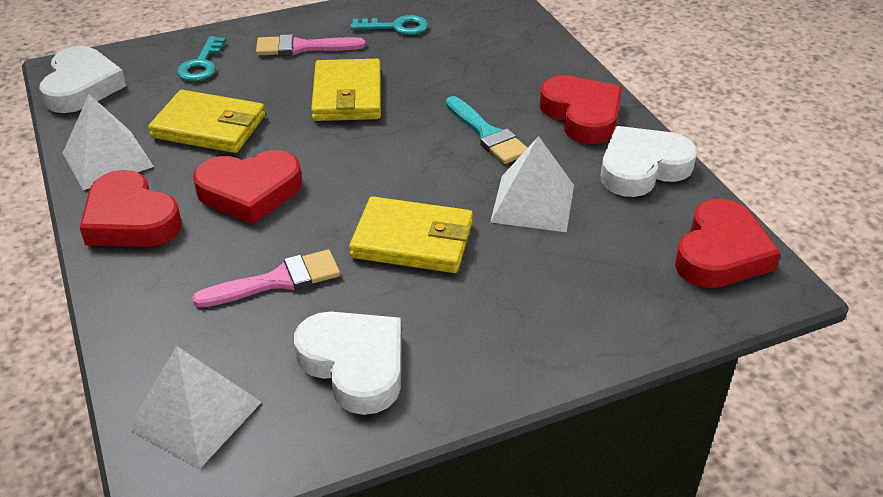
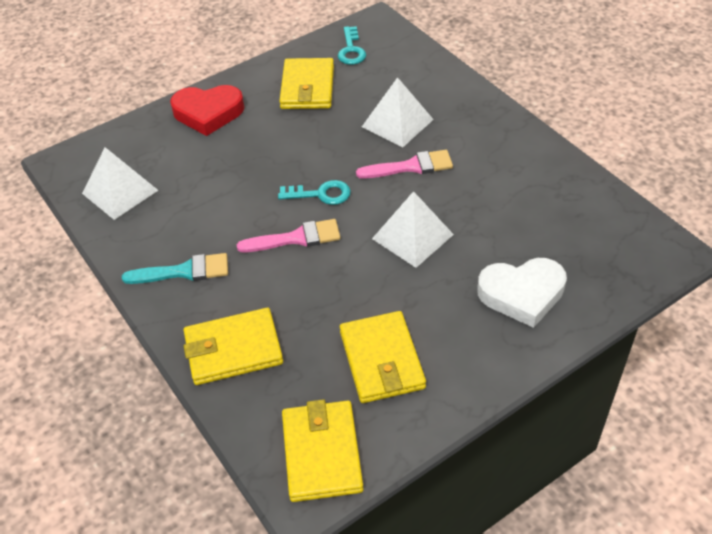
red heart: 4 -> 1
white heart: 3 -> 1
yellow wallet: 3 -> 4

